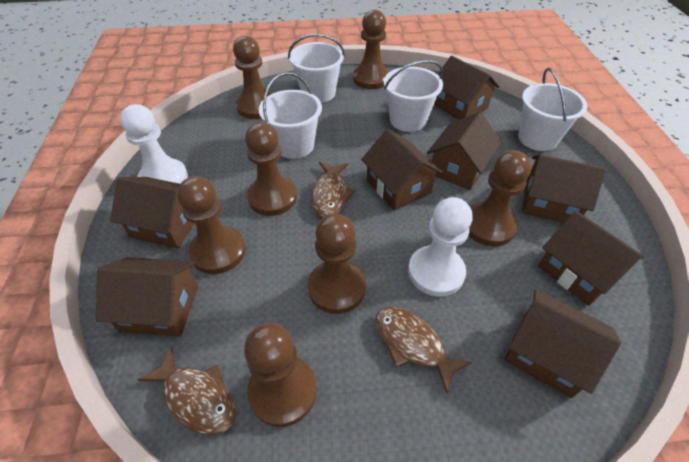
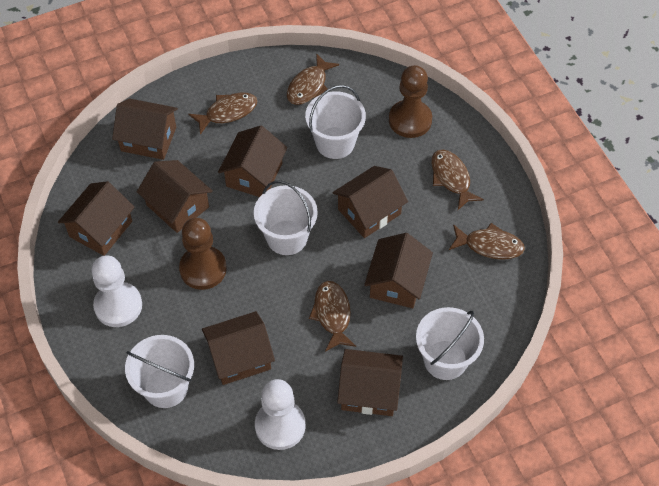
brown fish: 3 -> 5
brown pawn: 7 -> 2

